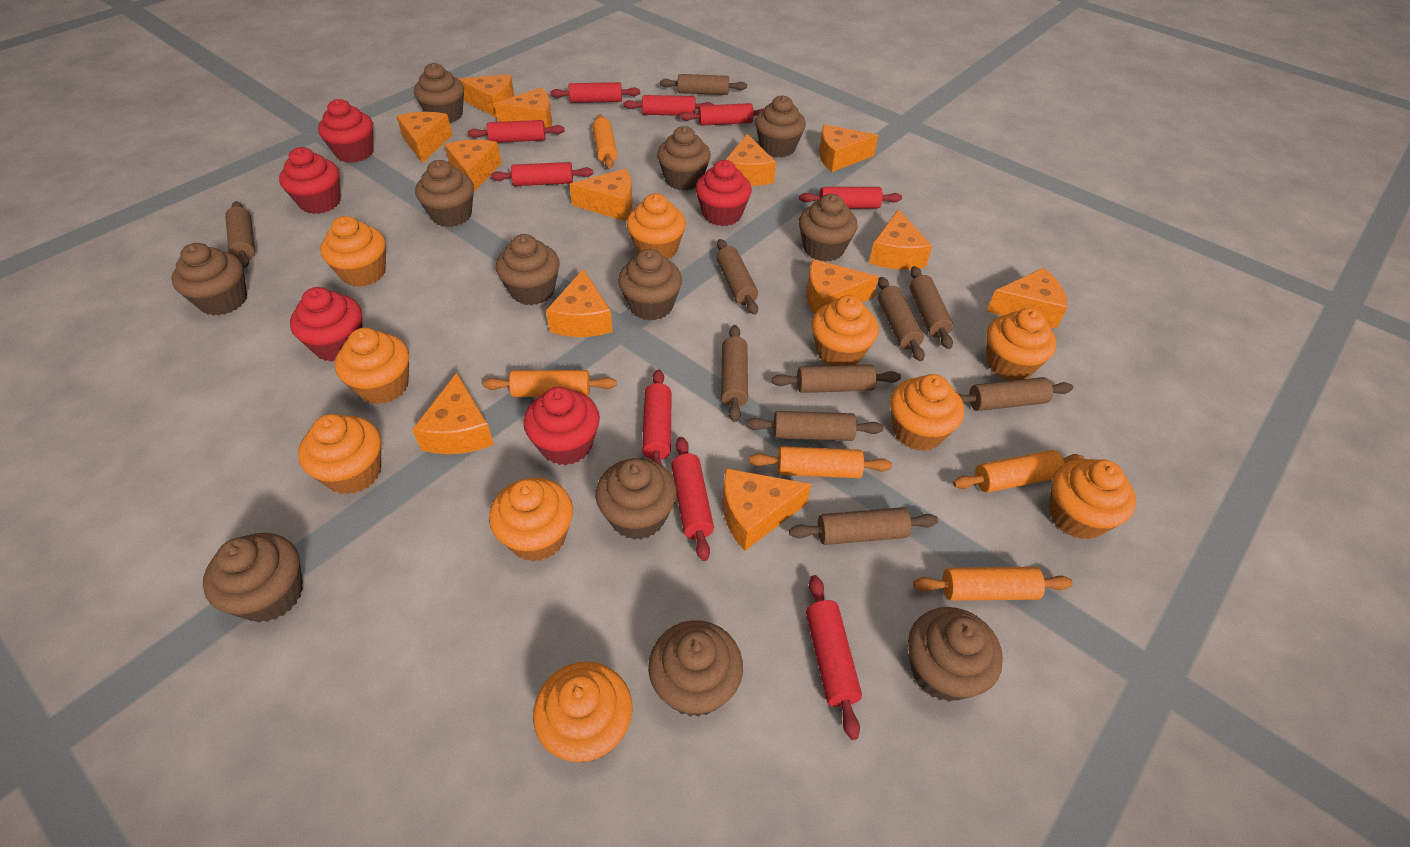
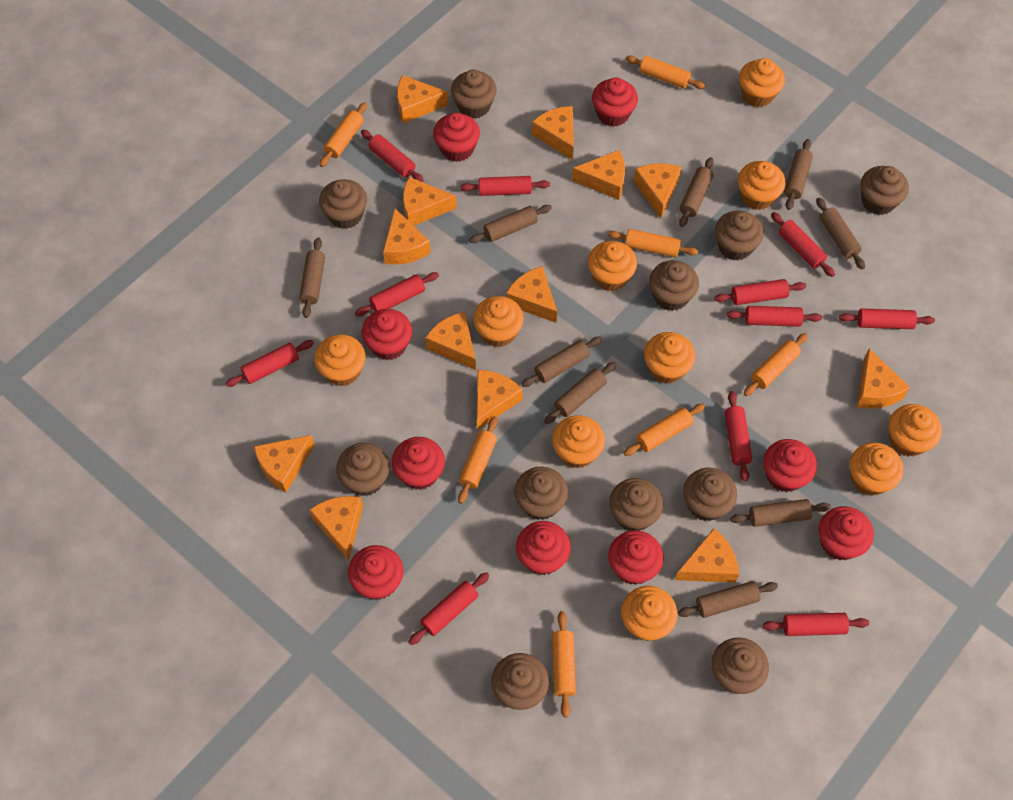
brown cupcake: 12 -> 11
brown rolling pin: 10 -> 9
orange rolling pin: 5 -> 7
red cupcake: 5 -> 9
red rolling pin: 9 -> 11

